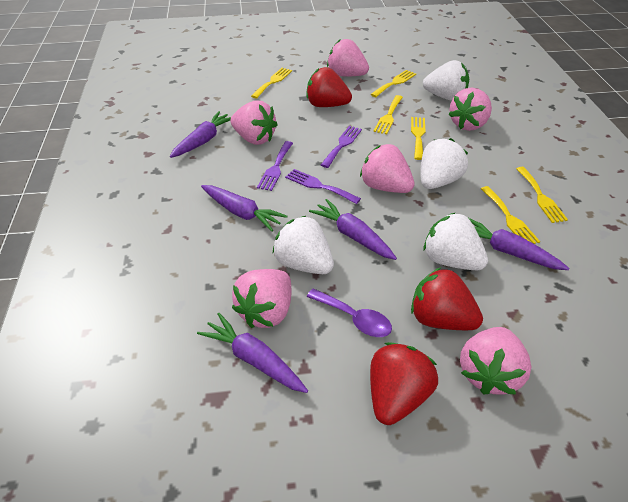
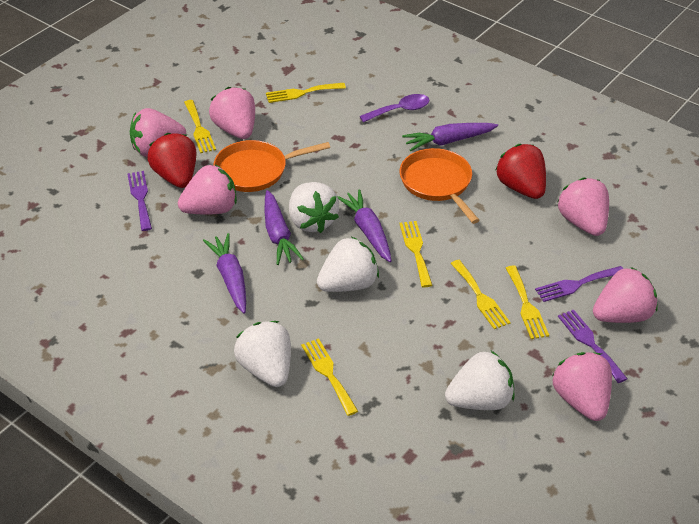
orange pan: 0 -> 2
purple carrot: 5 -> 4
red strawberry: 3 -> 2

